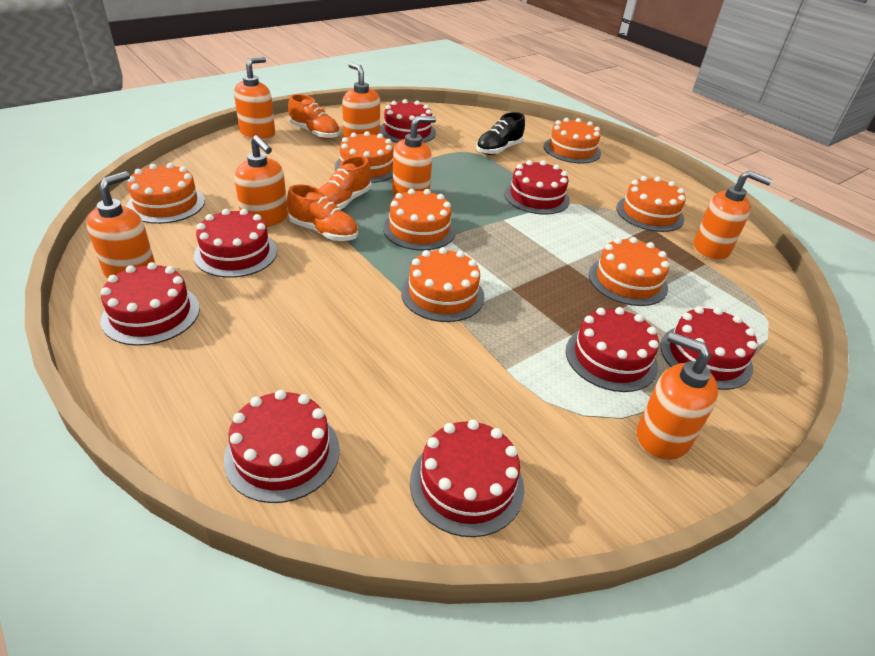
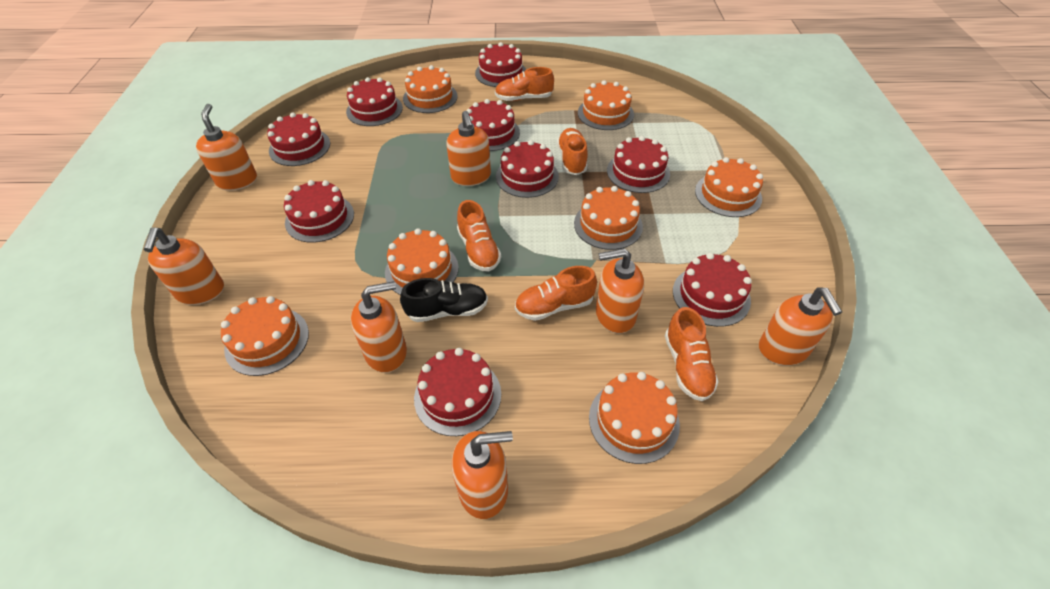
orange shoe: 3 -> 5
red cake: 8 -> 9

